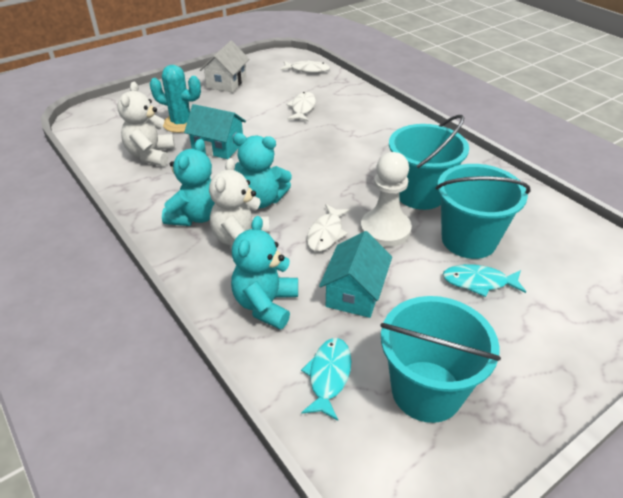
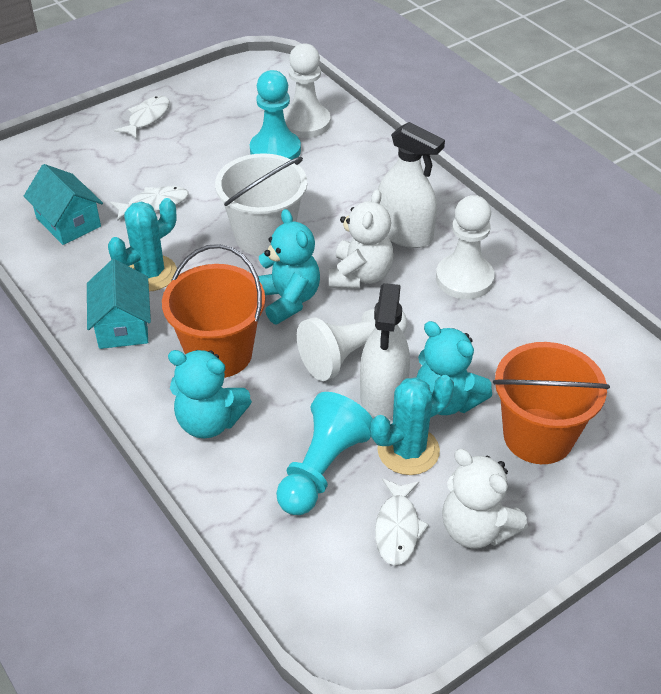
orange bucket: 0 -> 2
turquoise bucket: 3 -> 0
turquoise cactus: 1 -> 2
turquoise fish: 2 -> 0
turquoise pawn: 0 -> 2
white bucket: 0 -> 1
white house: 1 -> 0
white pawn: 1 -> 3
white spray bottle: 0 -> 2

